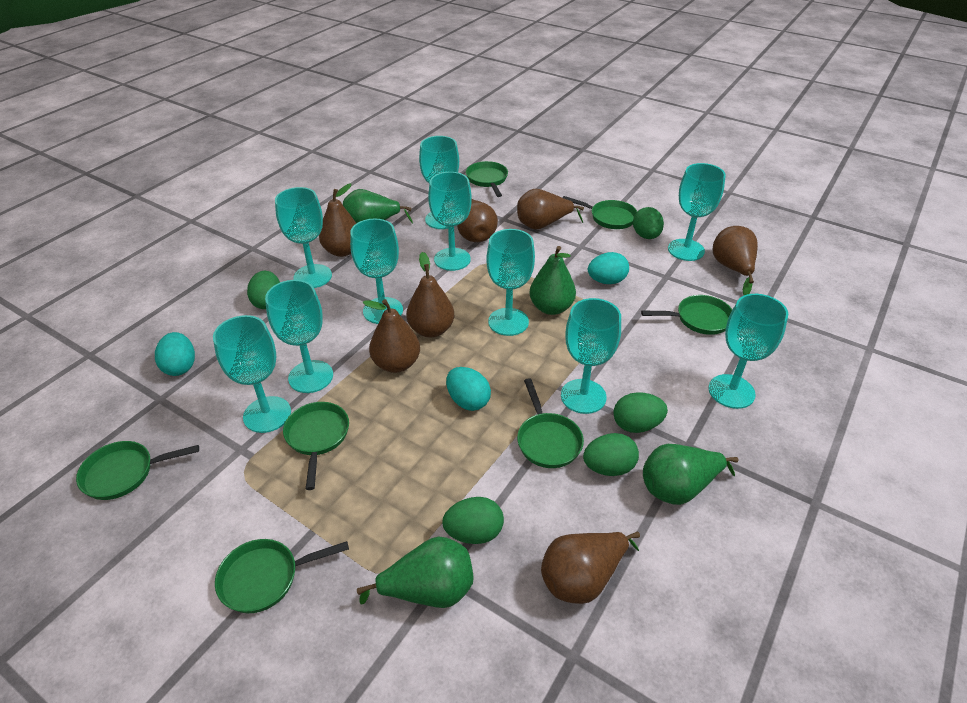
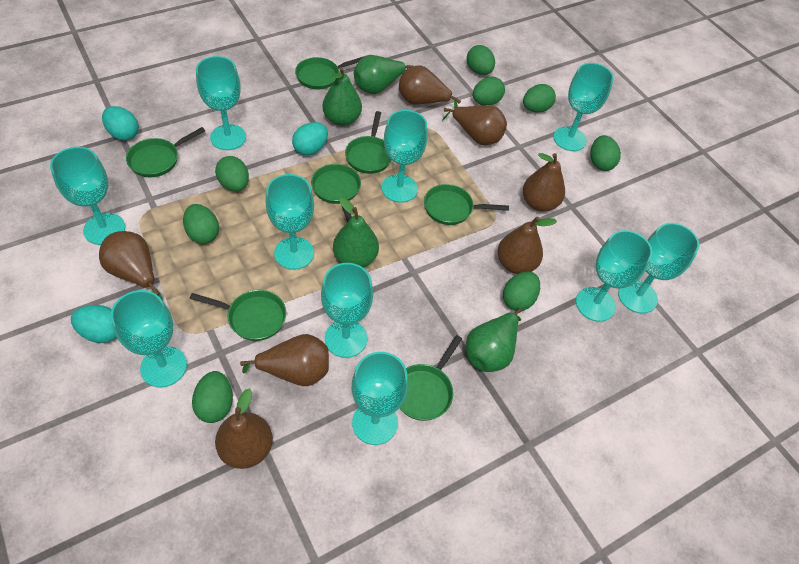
green egg: 5 -> 8

